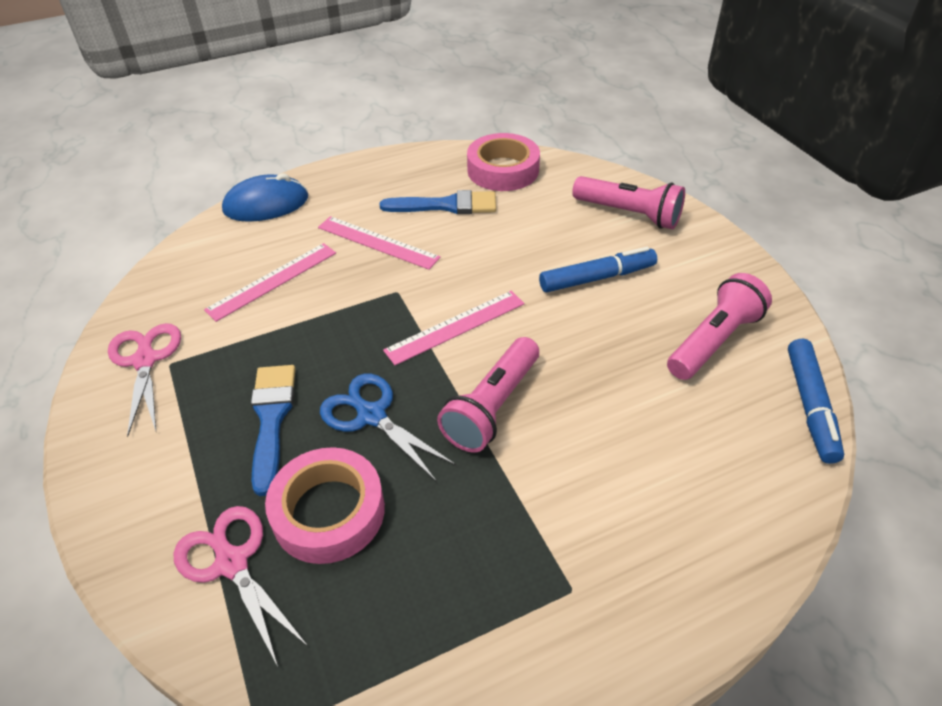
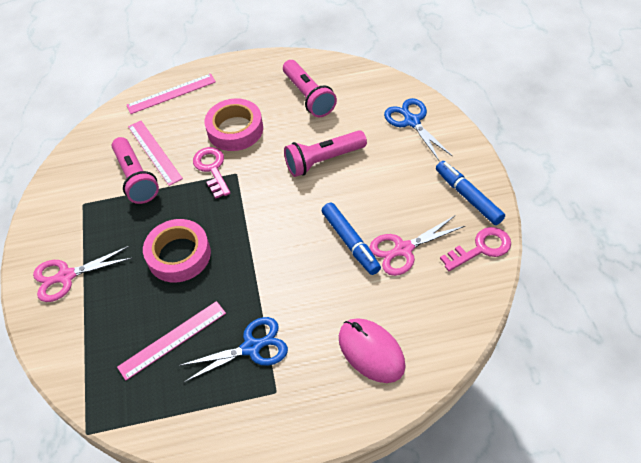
blue brush: 2 -> 0
blue mouse: 1 -> 0
blue scissors: 1 -> 2
pink key: 0 -> 2
pink mouse: 0 -> 1

